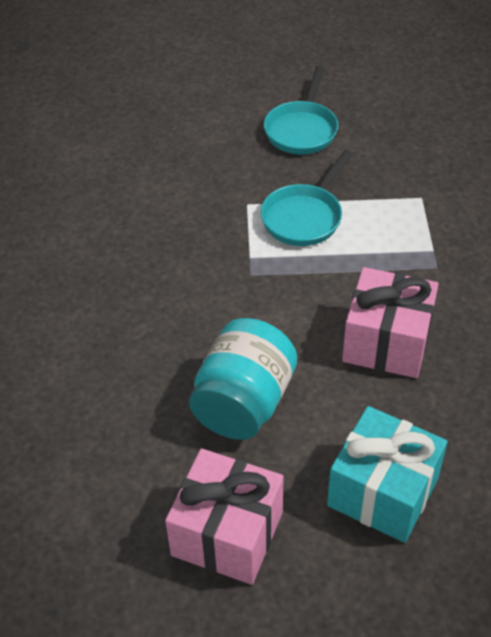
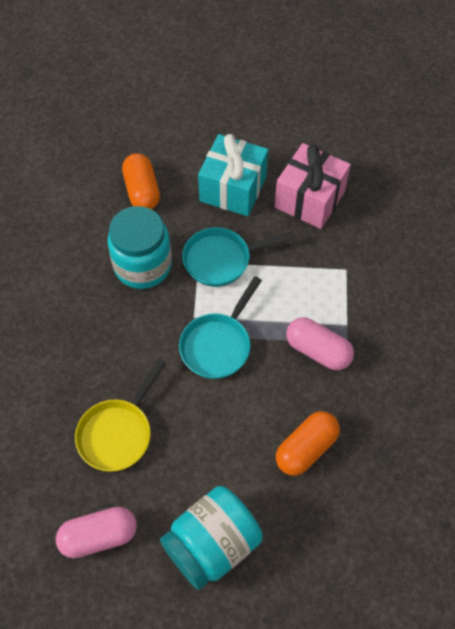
orange capsule: 0 -> 2
pink capsule: 0 -> 2
pink gift: 2 -> 1
turquoise jar: 1 -> 2
yellow pan: 0 -> 1

